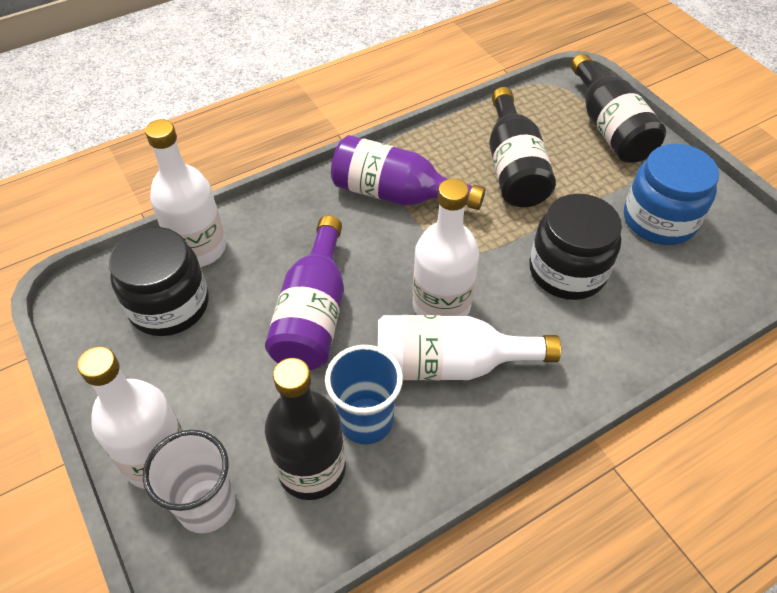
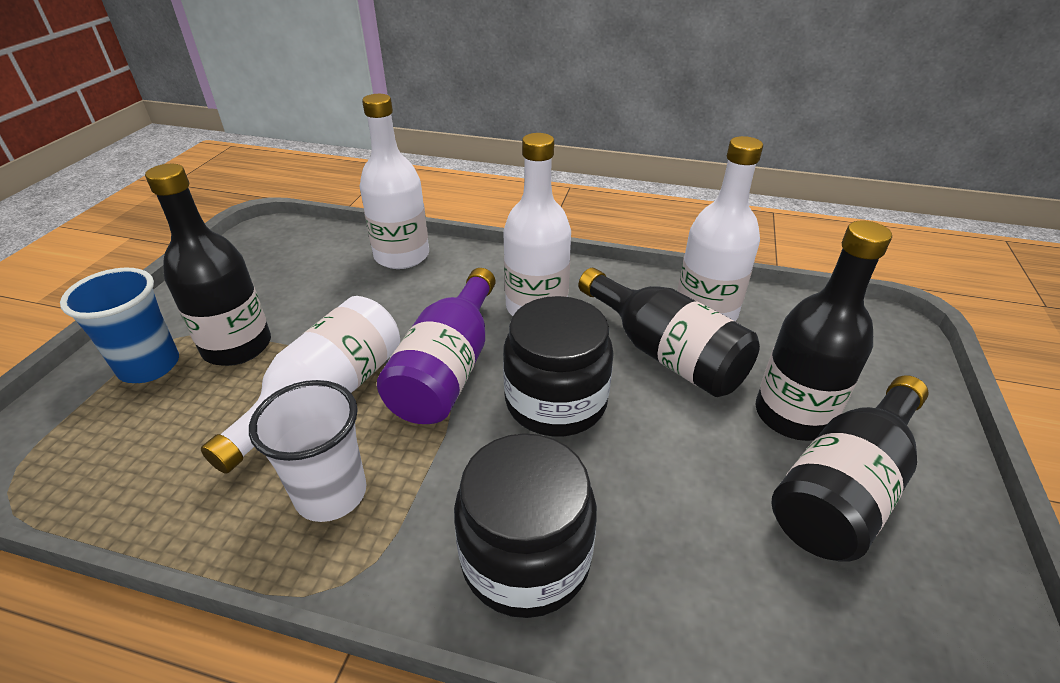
black bottle: 3 -> 4
blue jar: 1 -> 0
purple bottle: 2 -> 1

